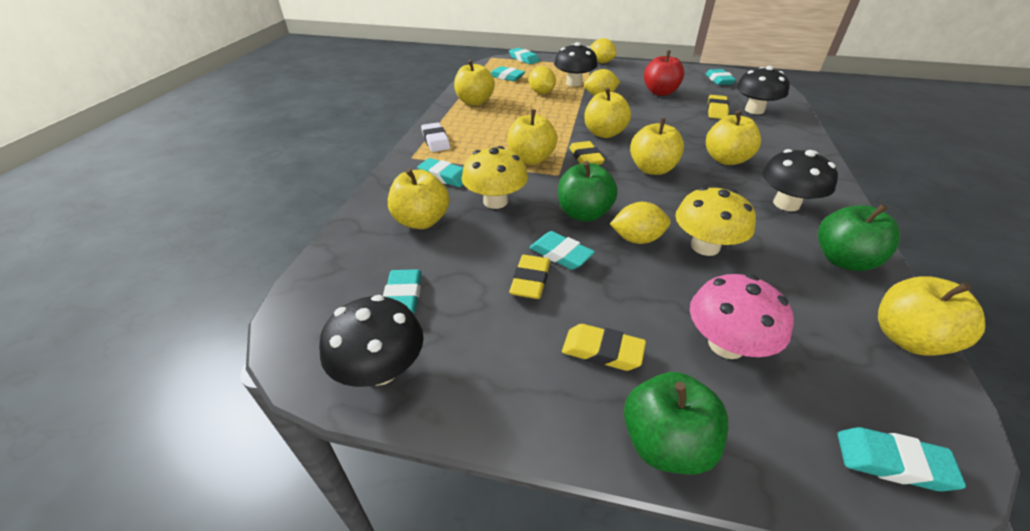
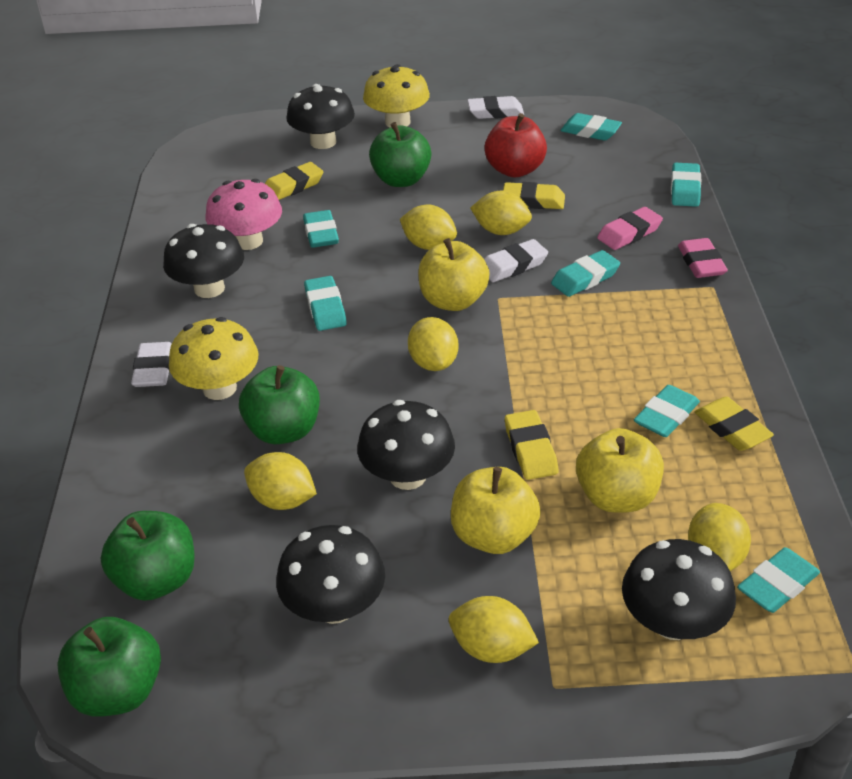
black mushroom: 4 -> 5
green apple: 3 -> 4
pink eraser: 0 -> 2
white eraser: 1 -> 3
yellow apple: 7 -> 3
yellow lemon: 4 -> 6

